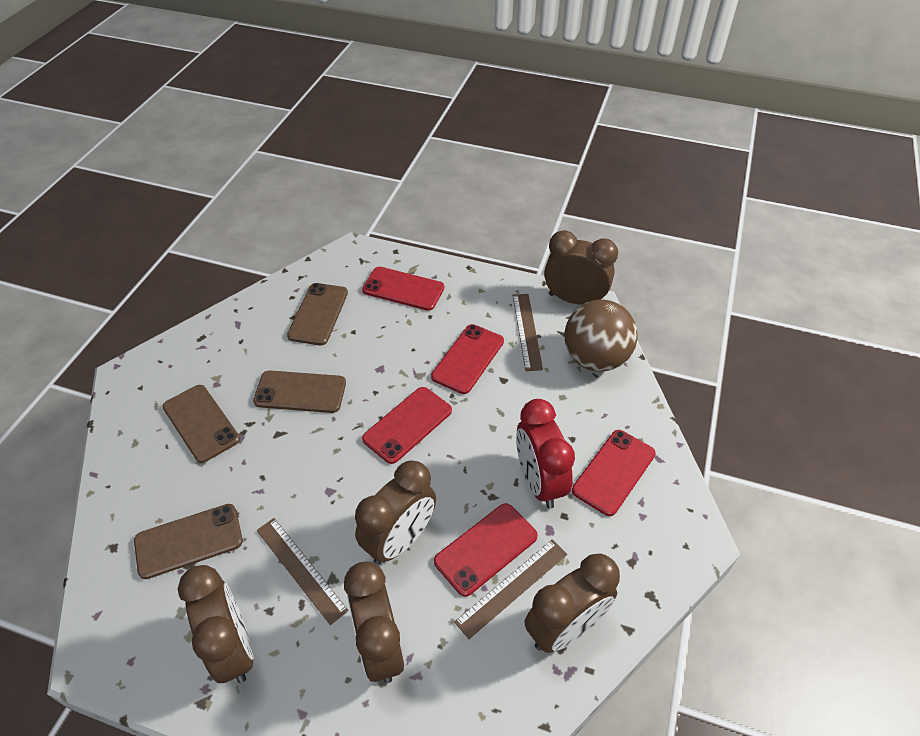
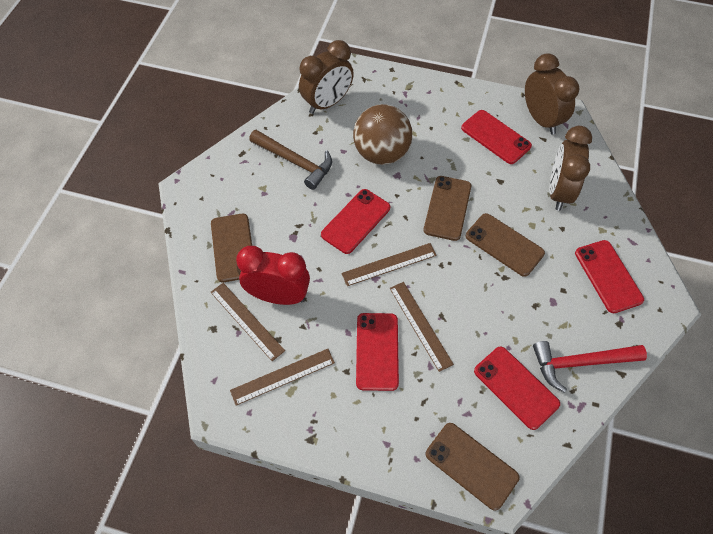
brown clock: 5 -> 3
brown hammer: 0 -> 1
brown ruler: 3 -> 4
red hammer: 0 -> 1

